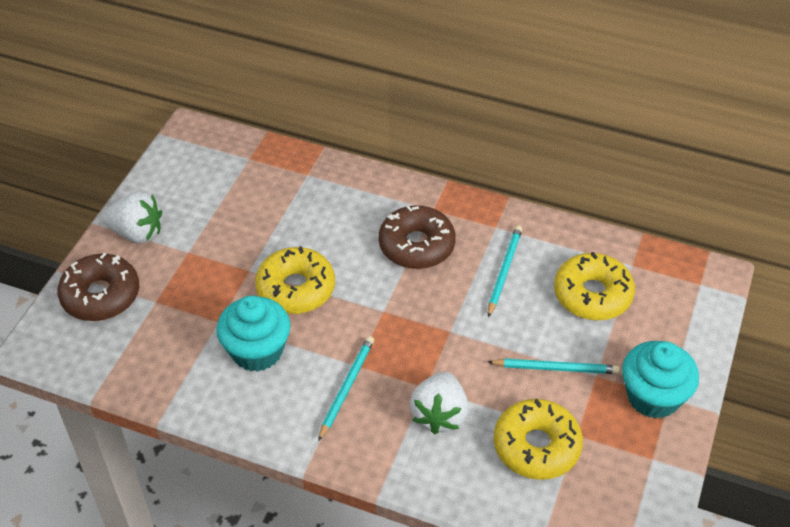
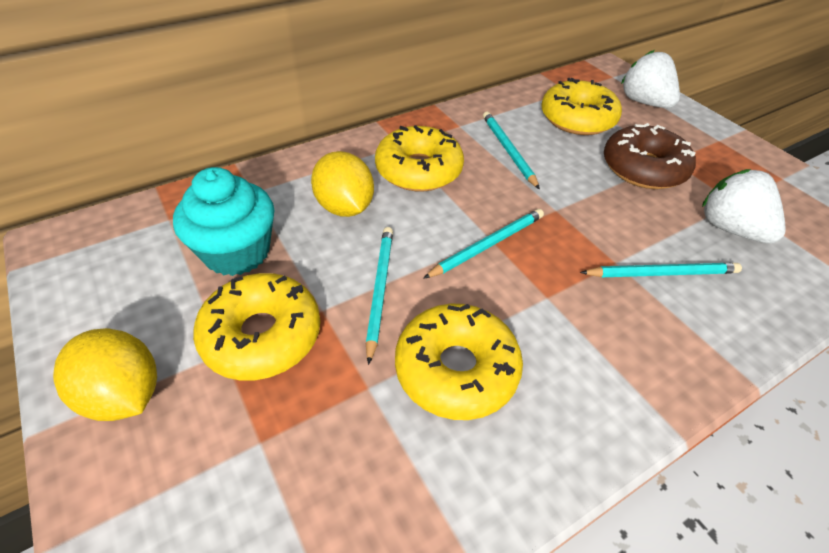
brown donut: 2 -> 1
turquoise cupcake: 2 -> 1
turquoise pencil: 3 -> 4
yellow donut: 3 -> 4
yellow lemon: 0 -> 2

